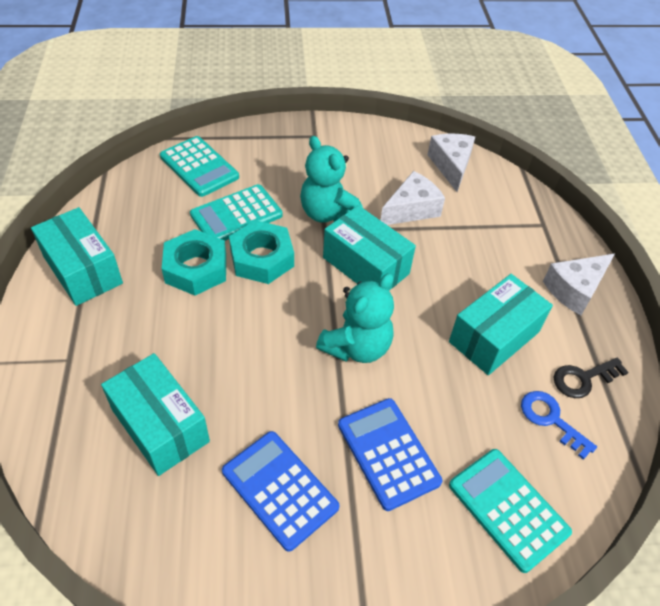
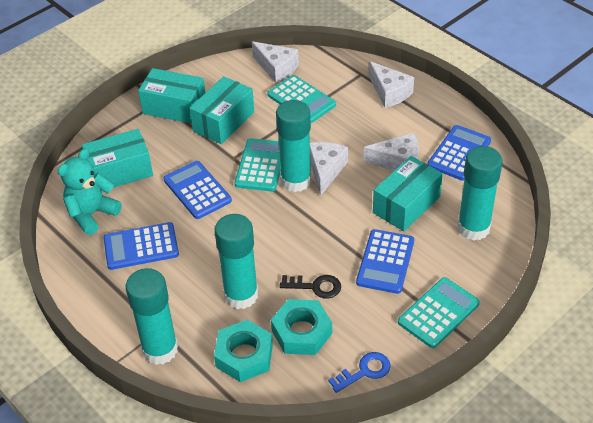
blue calculator: 2 -> 4
turquoise glue stick: 0 -> 4
turquoise teddy bear: 2 -> 1
white cheese: 3 -> 4

